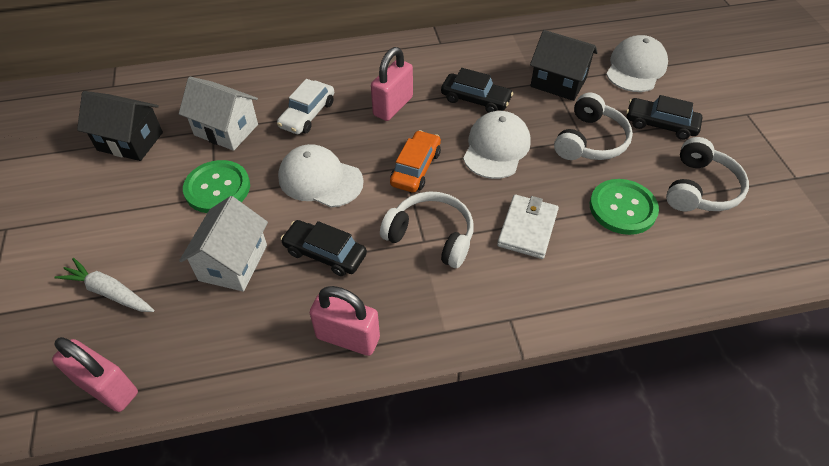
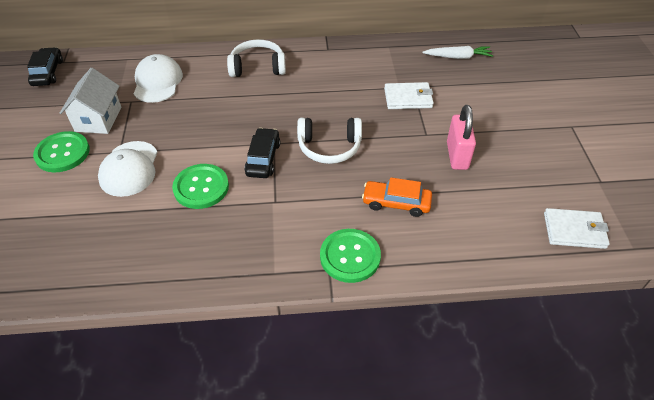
black car: 3 -> 2
black house: 2 -> 0
green button: 2 -> 3
pink padlock: 3 -> 1
white cap: 3 -> 2
white car: 1 -> 0
white headphones: 3 -> 2
white house: 2 -> 1
white wallet: 1 -> 2

